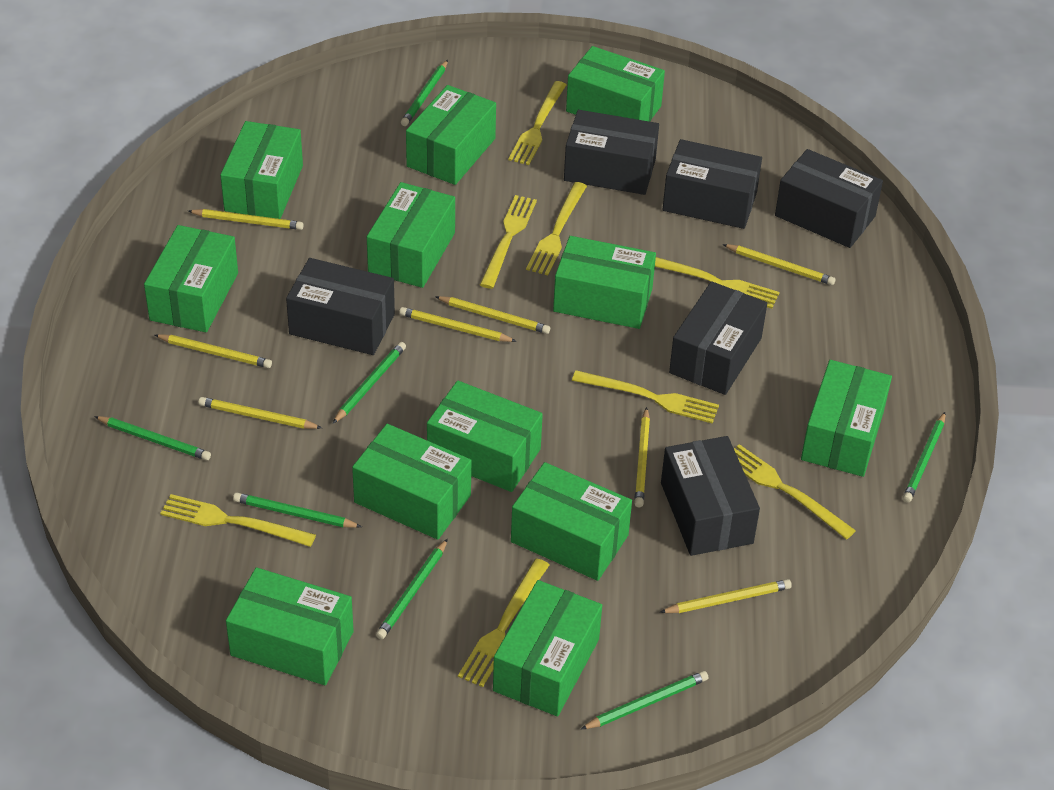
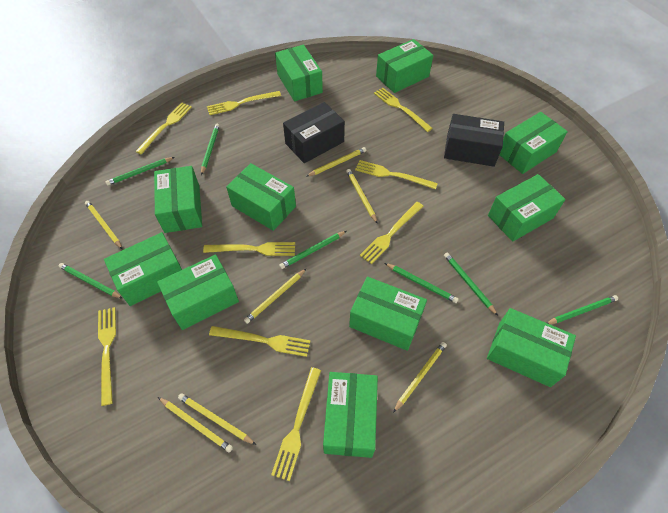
black box: 6 -> 2
green box: 12 -> 11
yellow fork: 8 -> 9
yellow pencil: 8 -> 7

